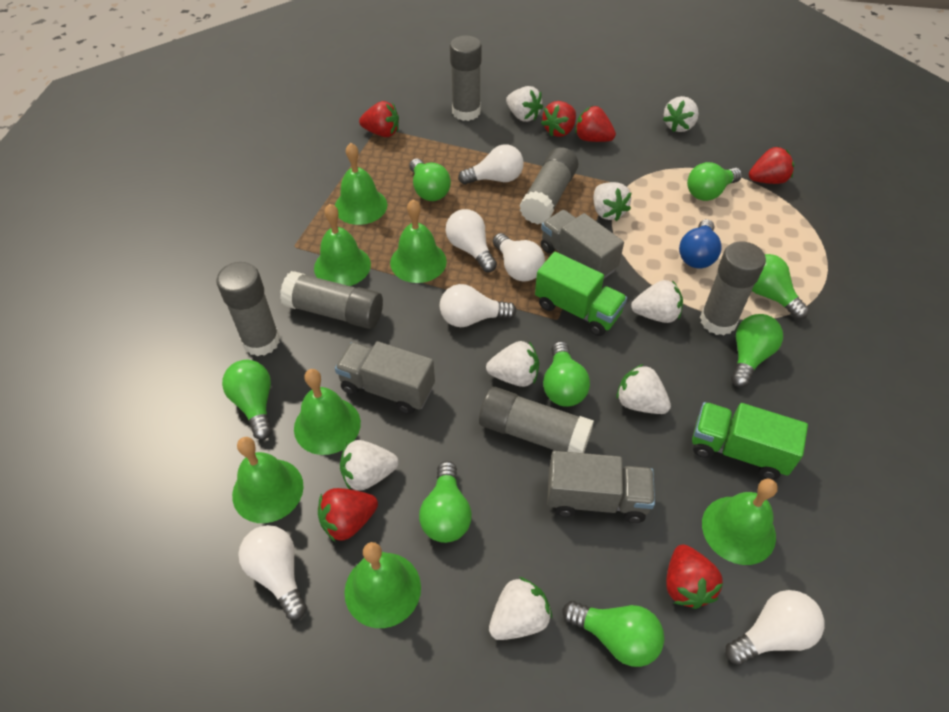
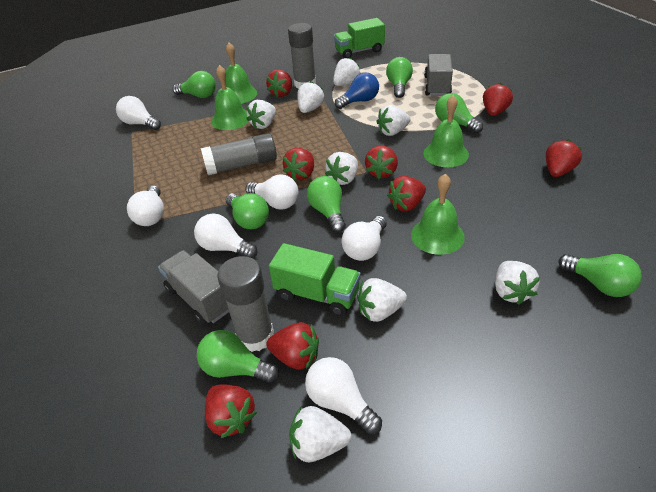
green bell: 7 -> 4
green light bulb: 8 -> 7
grey glue stick: 6 -> 3
grey truck: 3 -> 2
red strawberry: 6 -> 8

